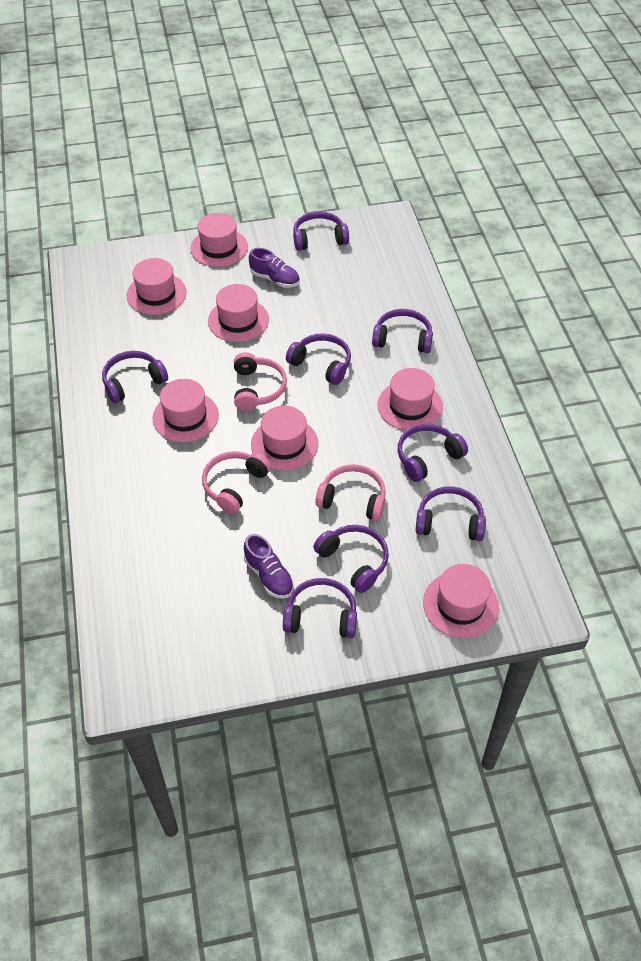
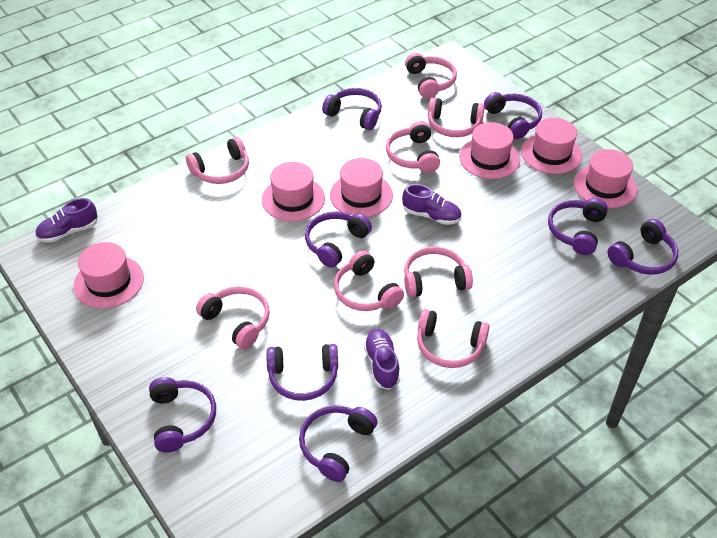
pink hat: 7 -> 6
pink headphones: 3 -> 8
purple shoe: 2 -> 3

